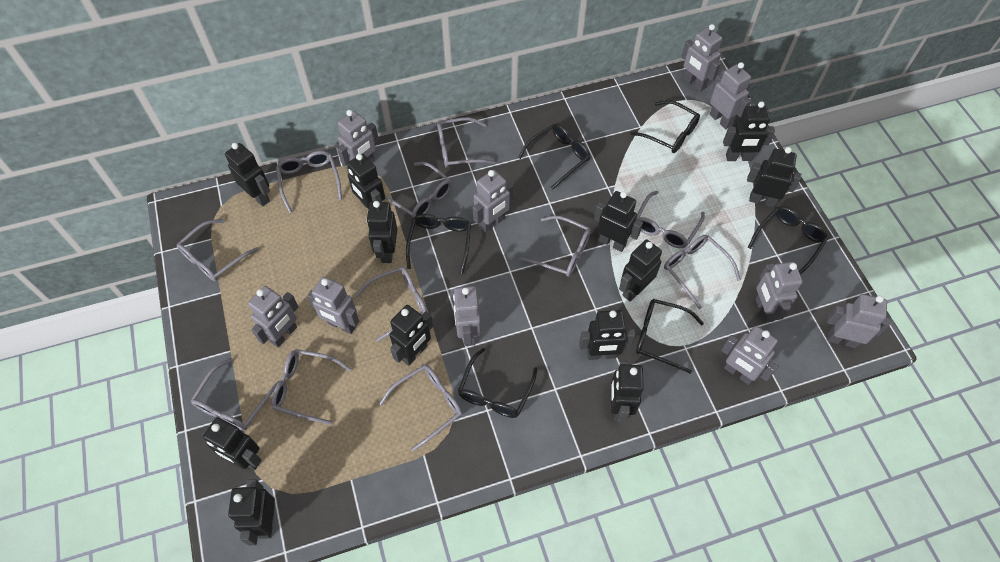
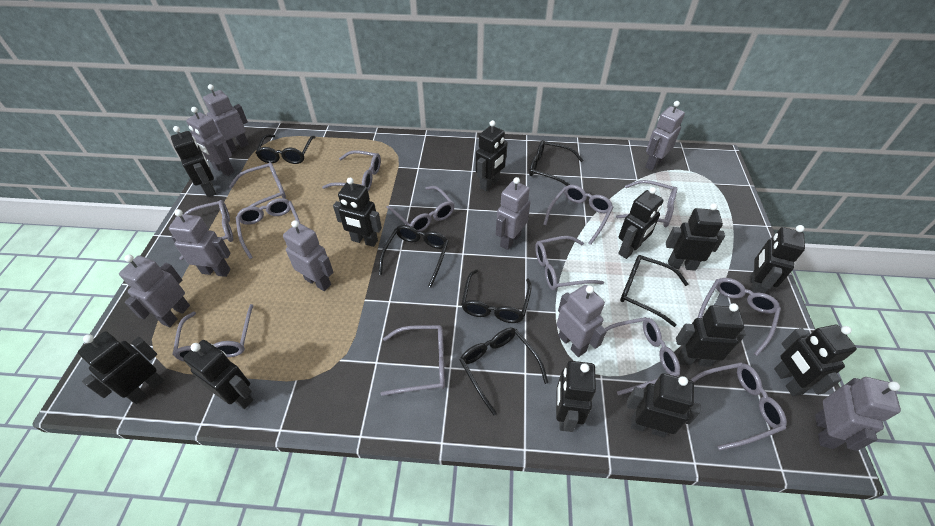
grey glasses: 11 -> 13
grey robot: 10 -> 9

